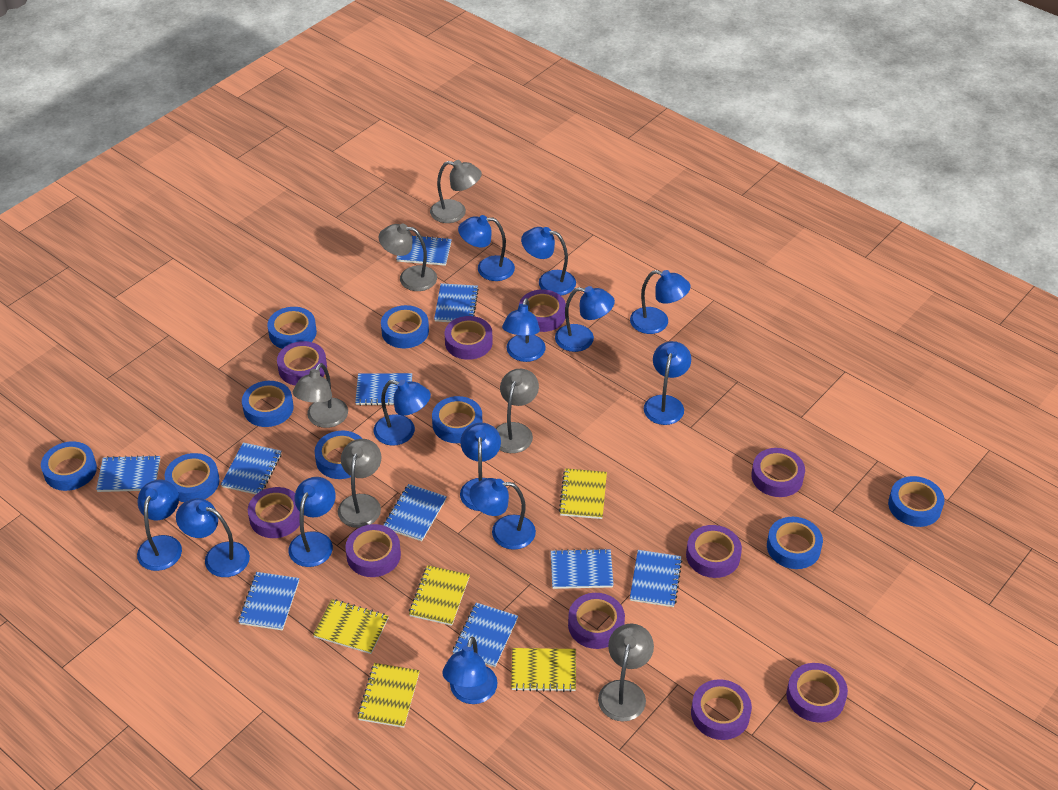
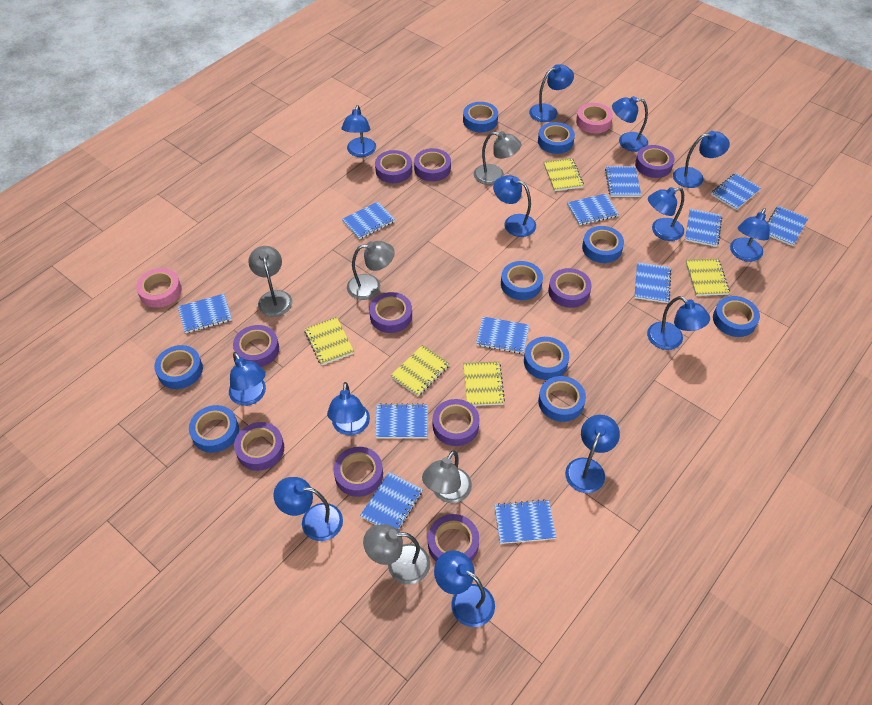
blue notebook: 10 -> 12
grey lamp: 6 -> 5
pink tape: 0 -> 2

